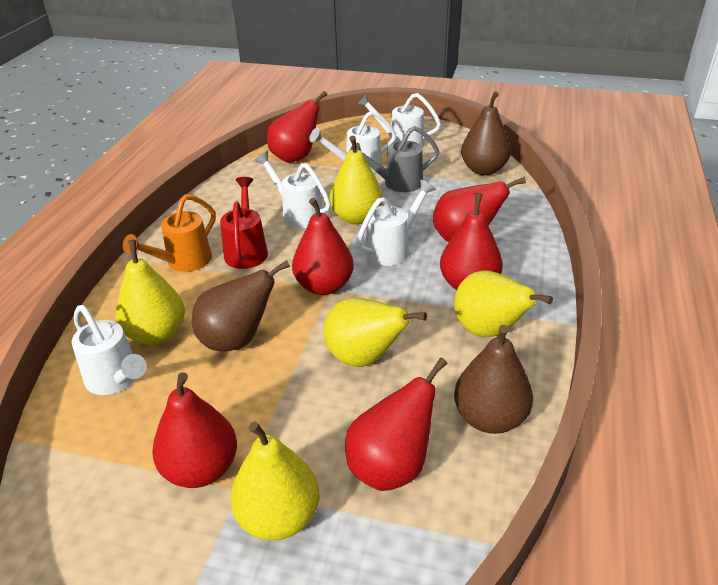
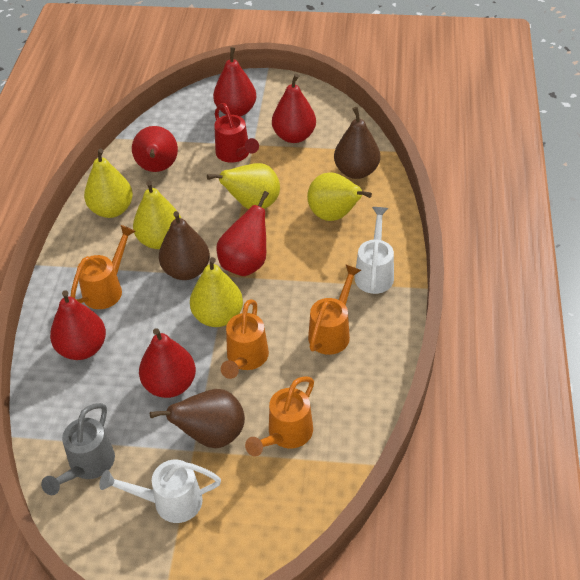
orange watering can: 1 -> 4
white watering can: 5 -> 2

